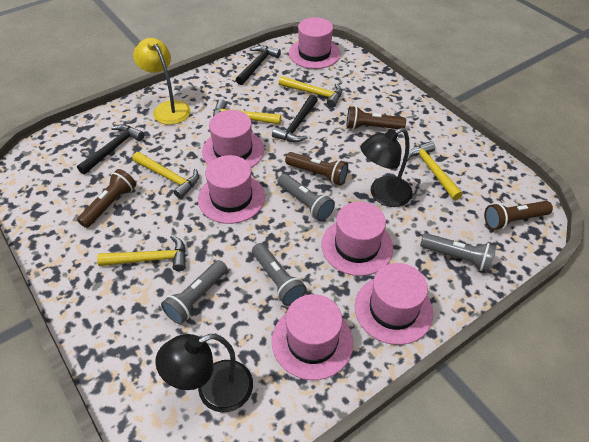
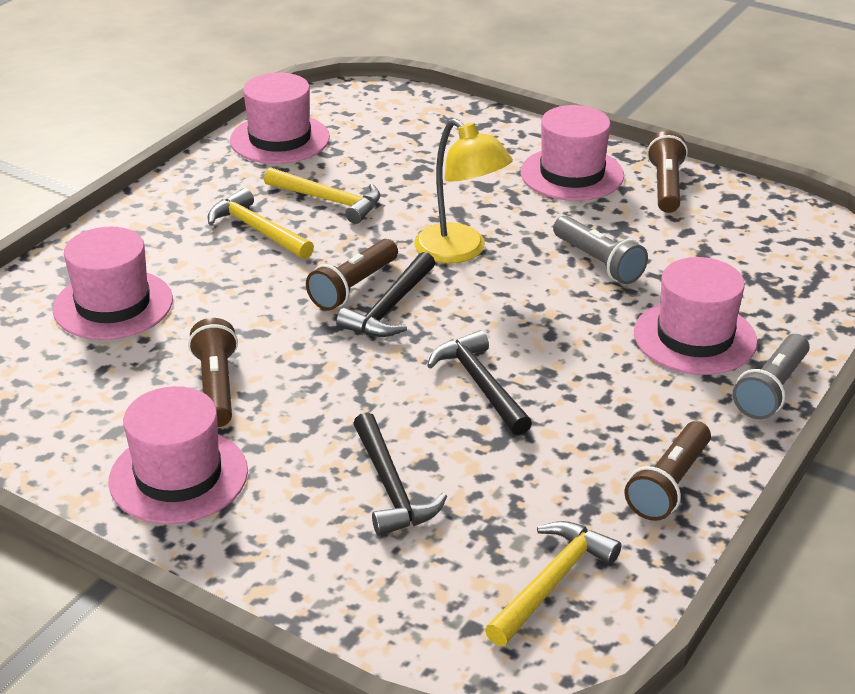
black lamp: 2 -> 0
grey flashlight: 4 -> 2
pink hat: 6 -> 5
yellow hammer: 5 -> 3

